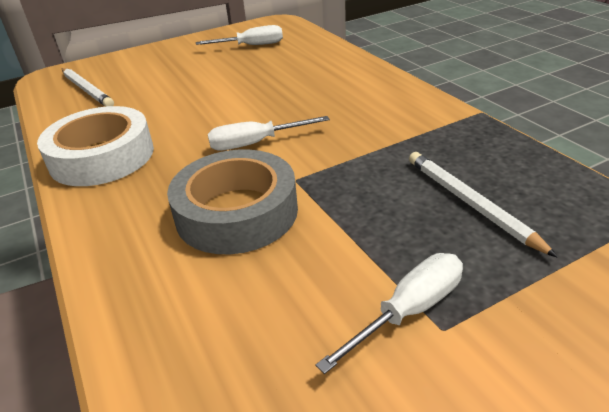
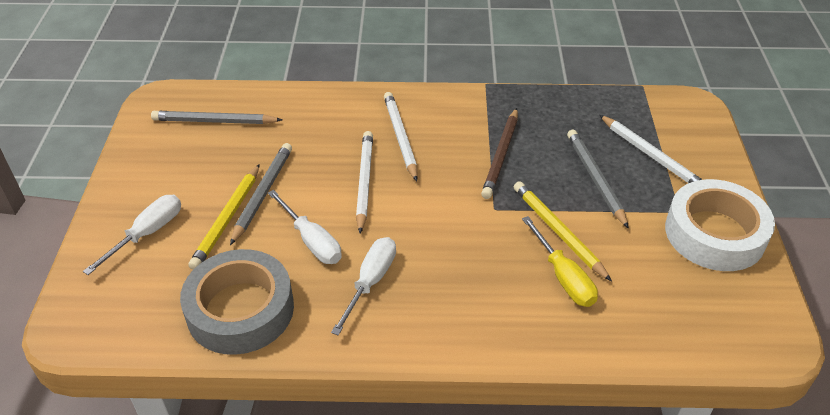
brown pencil: 0 -> 1
grey pencil: 0 -> 3
white pencil: 2 -> 3
yellow pencil: 0 -> 2
yellow screwdriver: 0 -> 1

